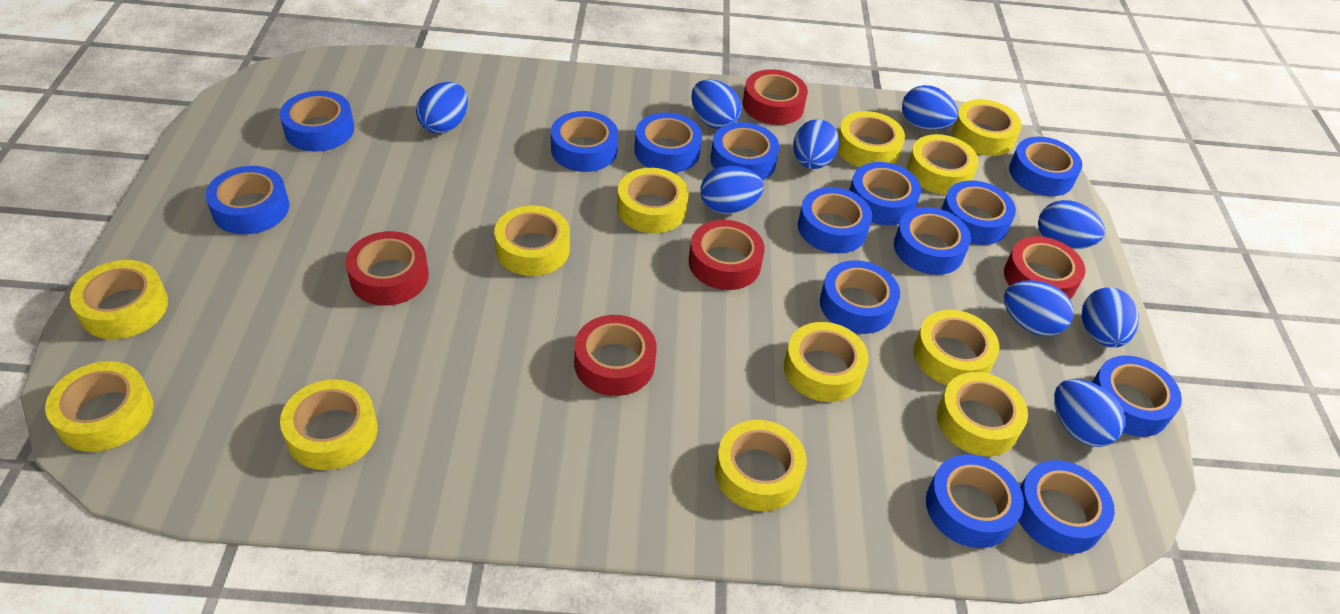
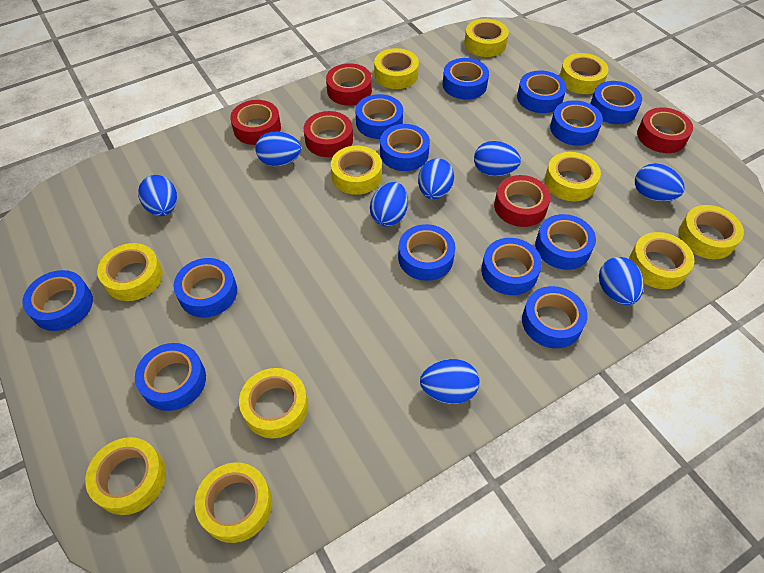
blue egg: 9 -> 8
blue tape: 14 -> 13
yellow tape: 12 -> 11

